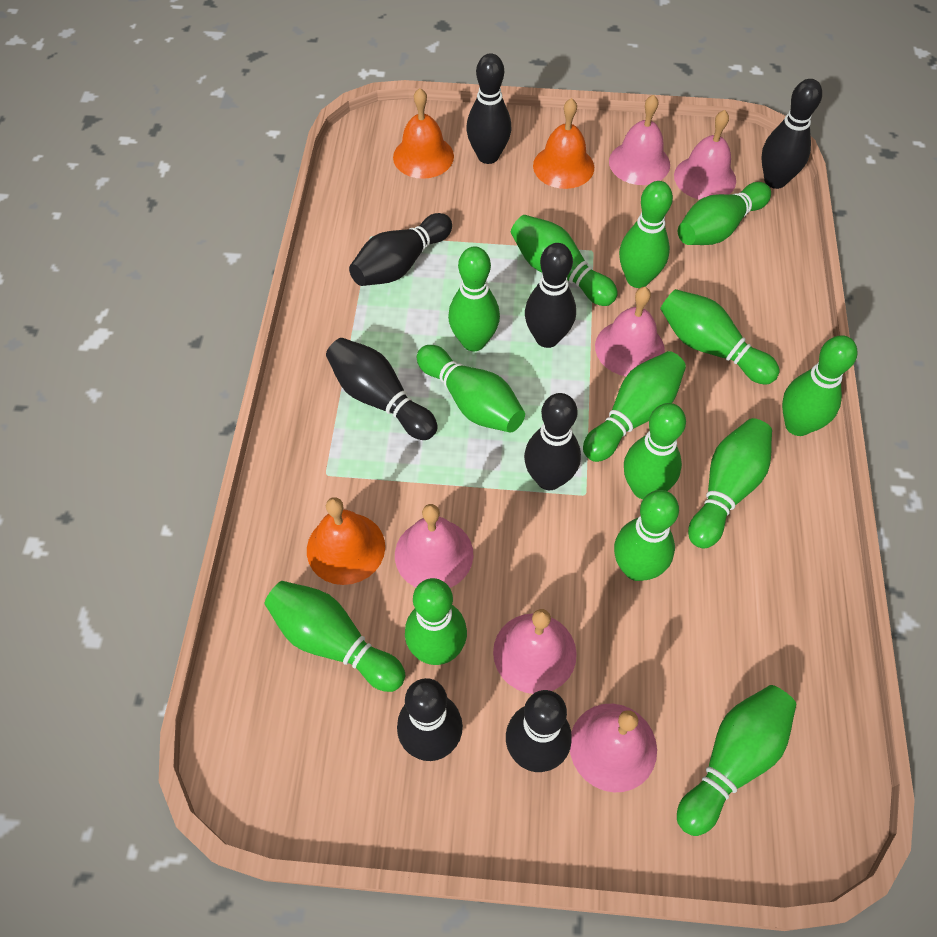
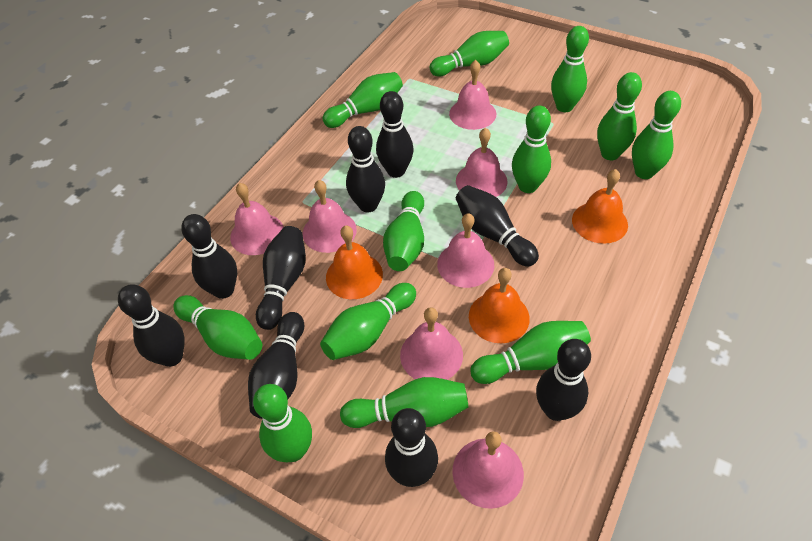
black bowling pin: 8 -> 9
green bowling pin: 14 -> 12
pink bell: 6 -> 7

